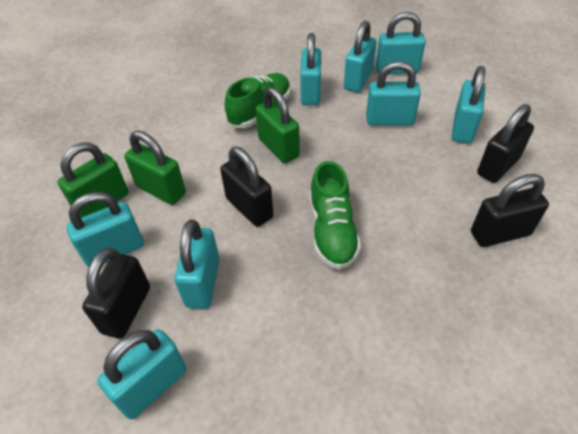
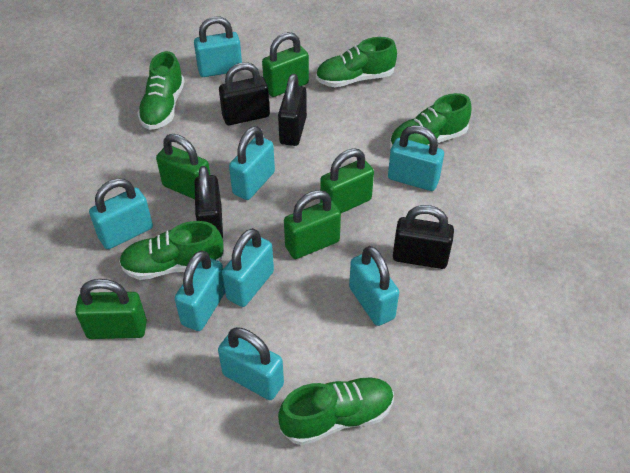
green padlock: 3 -> 5
green shoe: 2 -> 5

